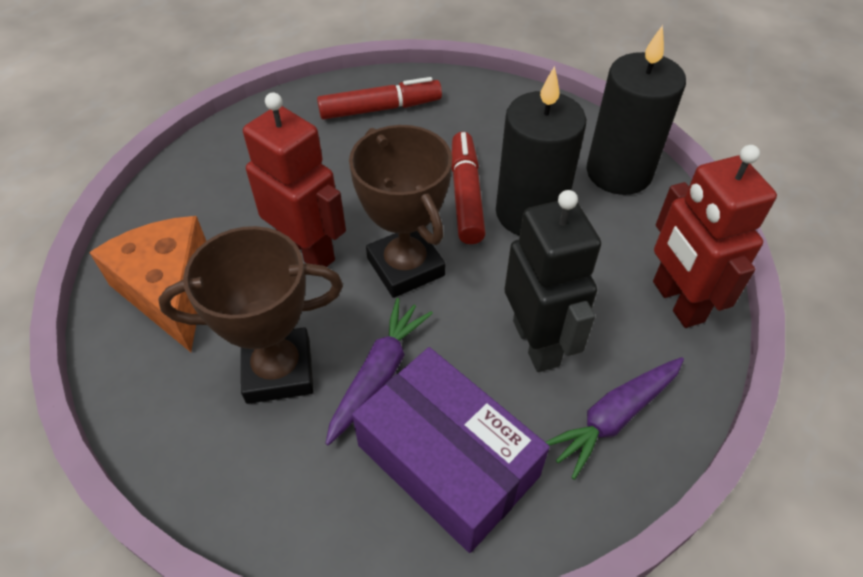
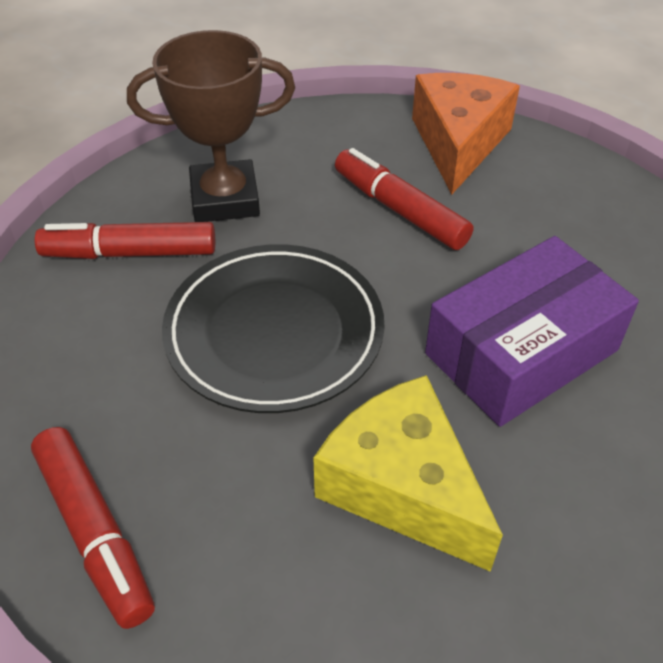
black candle: 2 -> 0
black plate: 0 -> 1
black robot: 1 -> 0
brown trophy: 2 -> 1
purple carrot: 2 -> 0
red marker: 2 -> 3
red robot: 2 -> 0
yellow cheese: 0 -> 1

